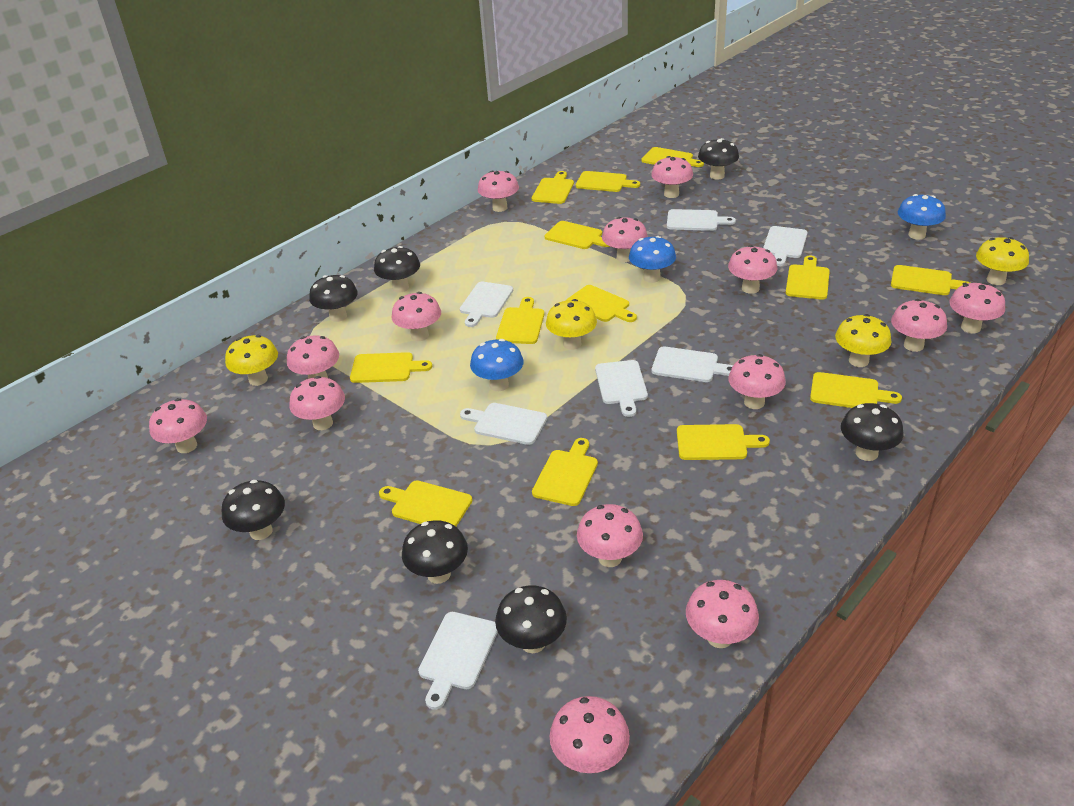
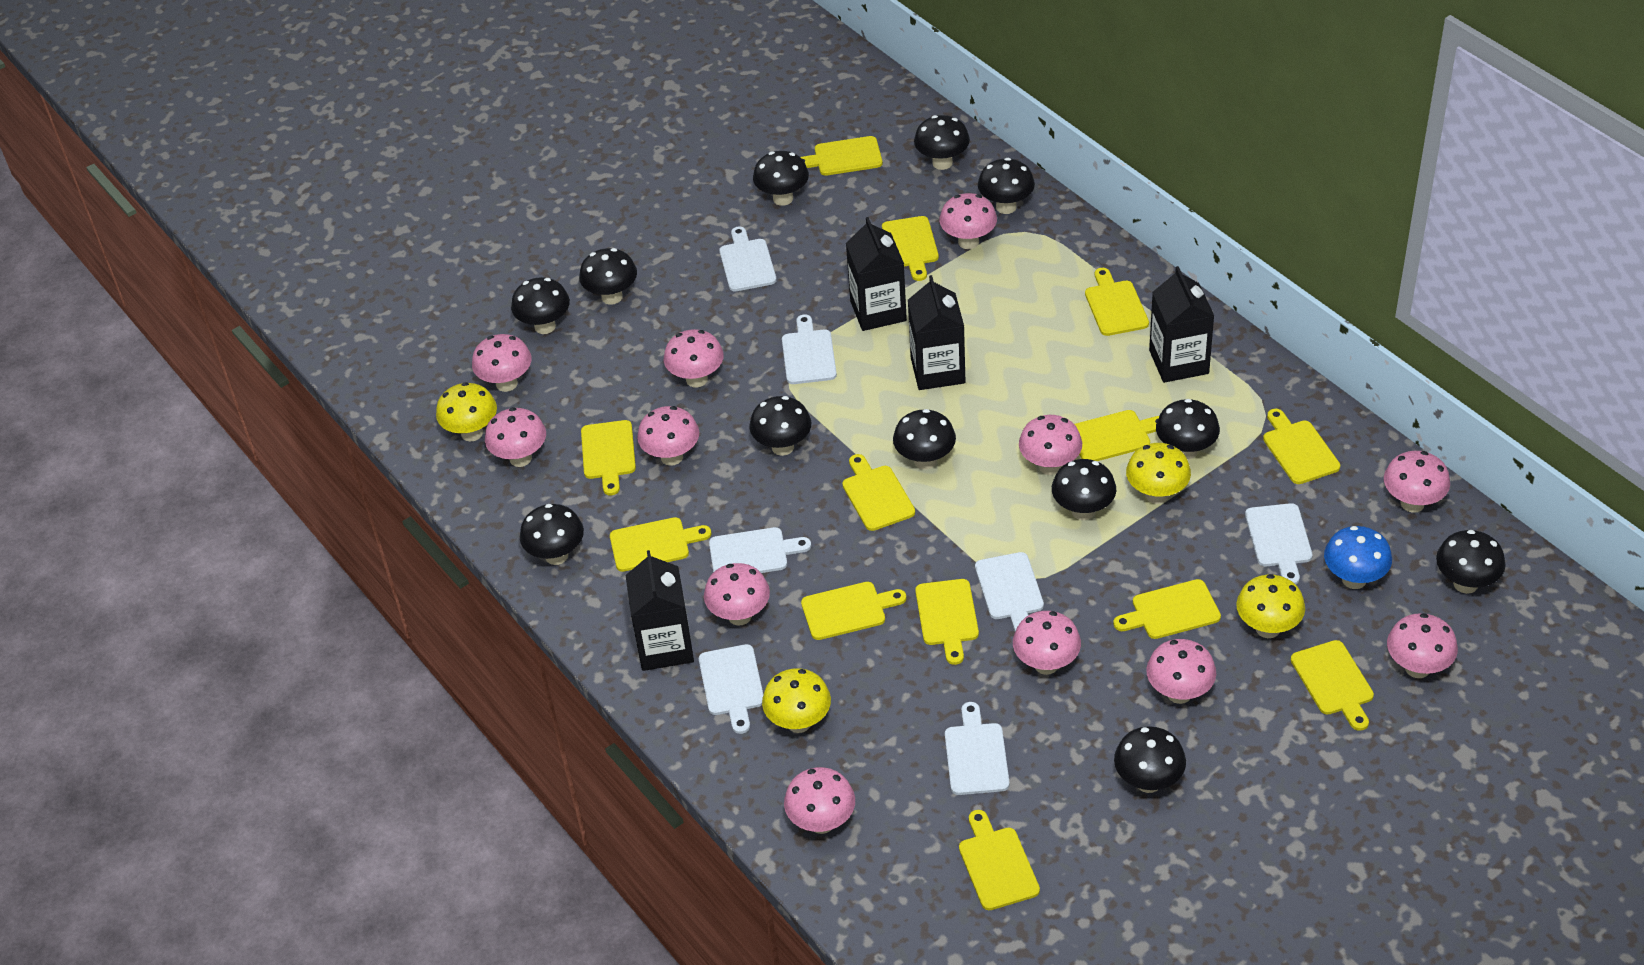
black carton: 0 -> 4
black mushroom: 7 -> 12
blue mushroom: 3 -> 1
pink mushroom: 14 -> 12

